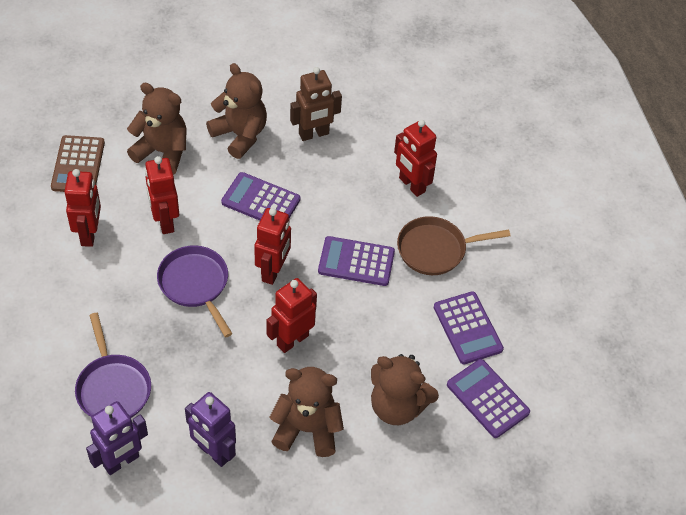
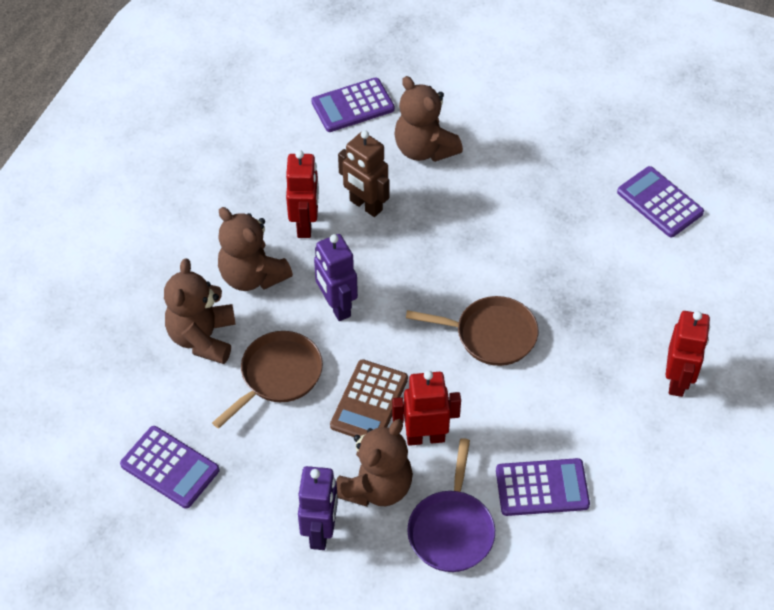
brown pan: 1 -> 2
purple pan: 2 -> 1
red robot: 5 -> 3

